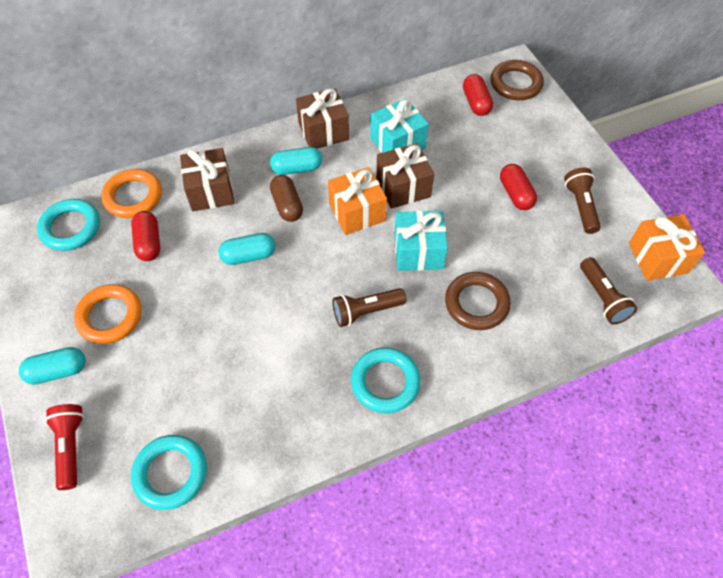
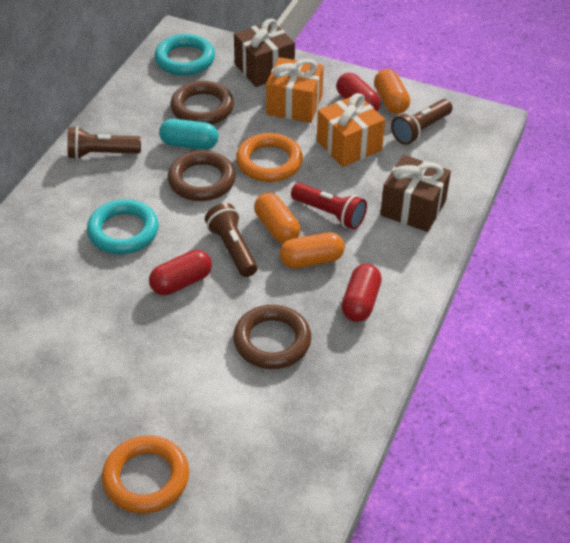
brown capsule: 1 -> 0
brown gift: 3 -> 2
brown ring: 2 -> 3
orange capsule: 0 -> 3
turquoise capsule: 3 -> 1
turquoise gift: 2 -> 0
turquoise ring: 3 -> 2

